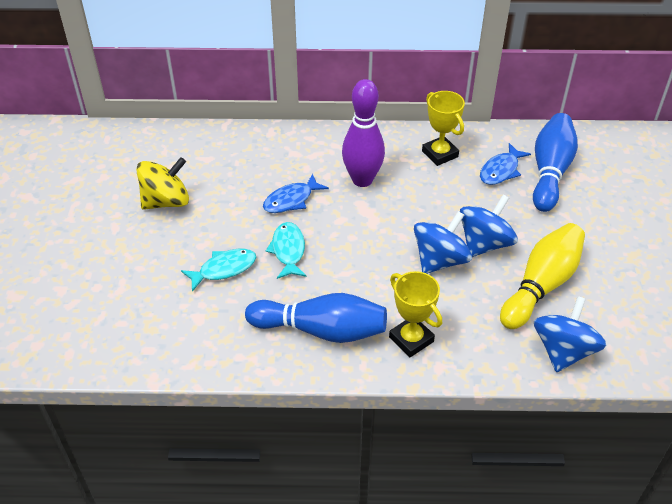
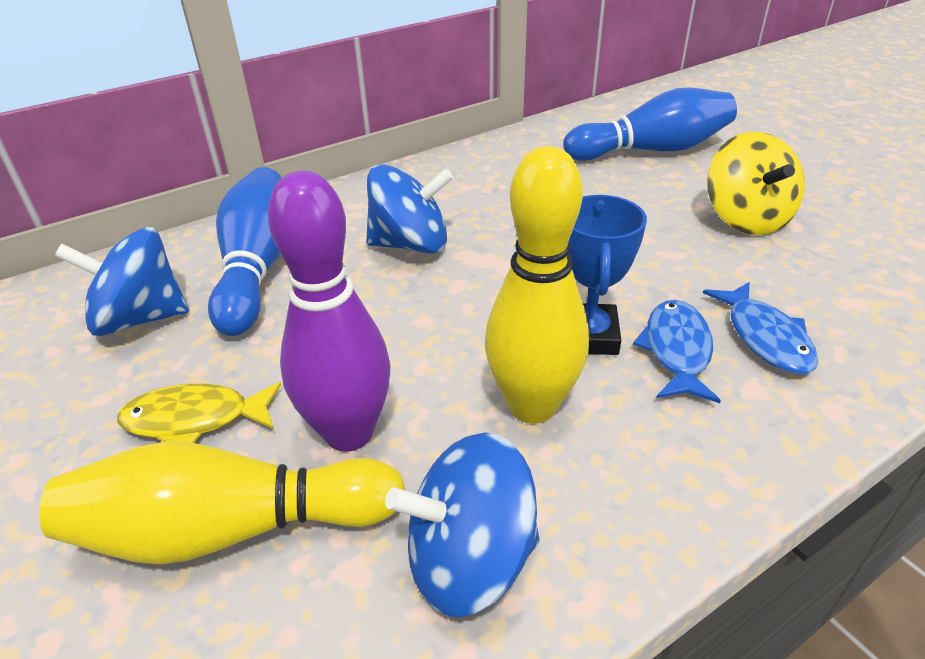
blue trophy: 0 -> 1
turquoise fish: 2 -> 0
yellow bowling pin: 1 -> 2
yellow fish: 0 -> 1
yellow trophy: 2 -> 0

